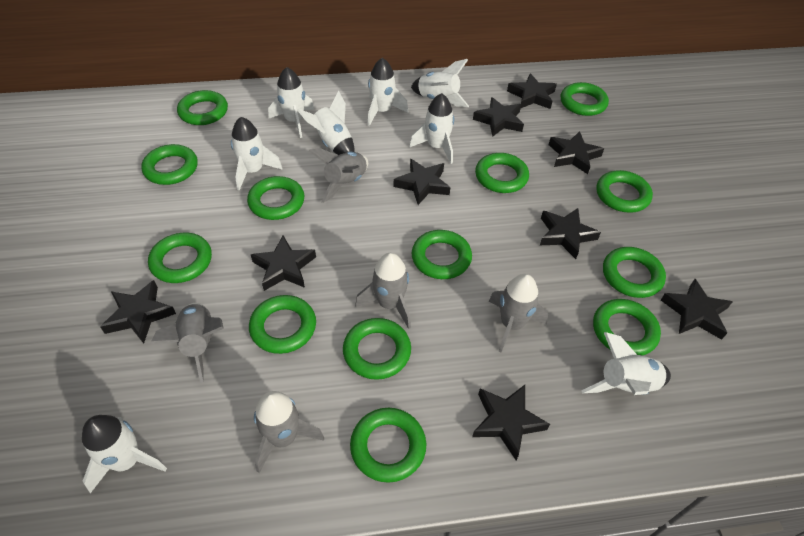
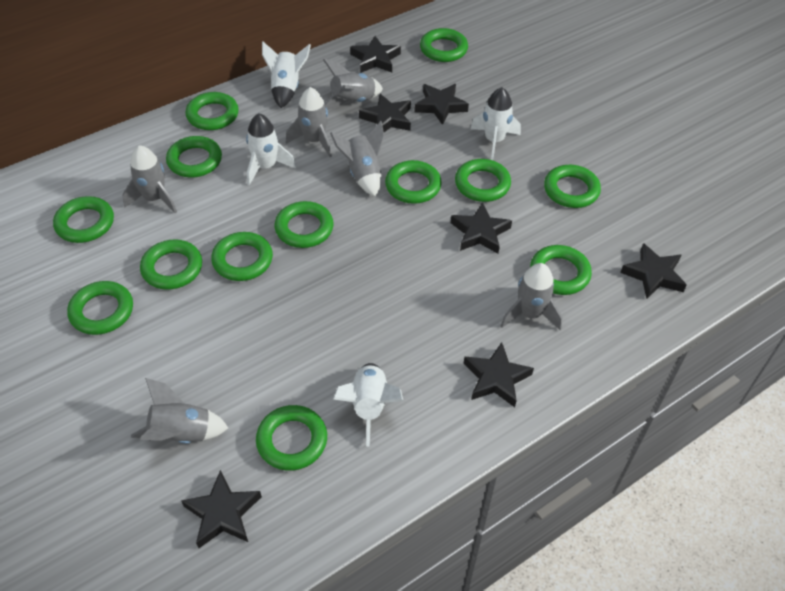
black star: 9 -> 7
grey rocket: 5 -> 6
white rocket: 8 -> 4

